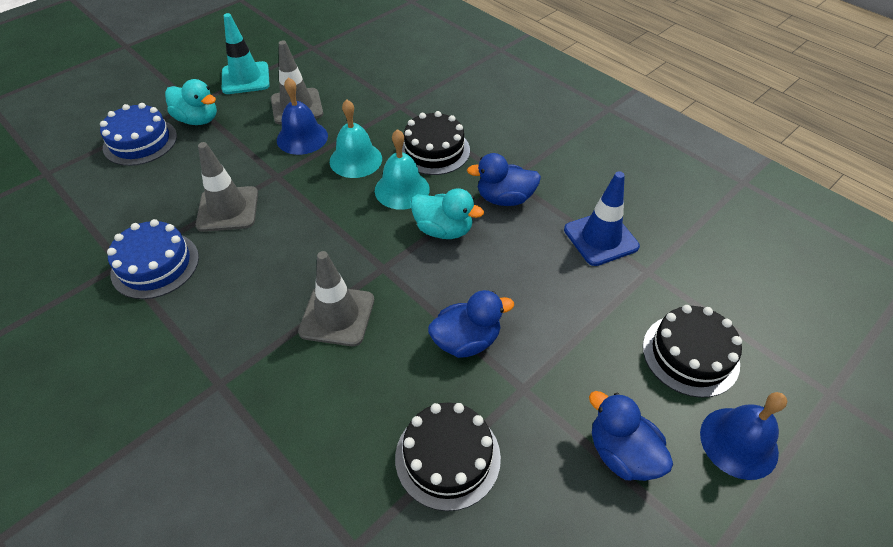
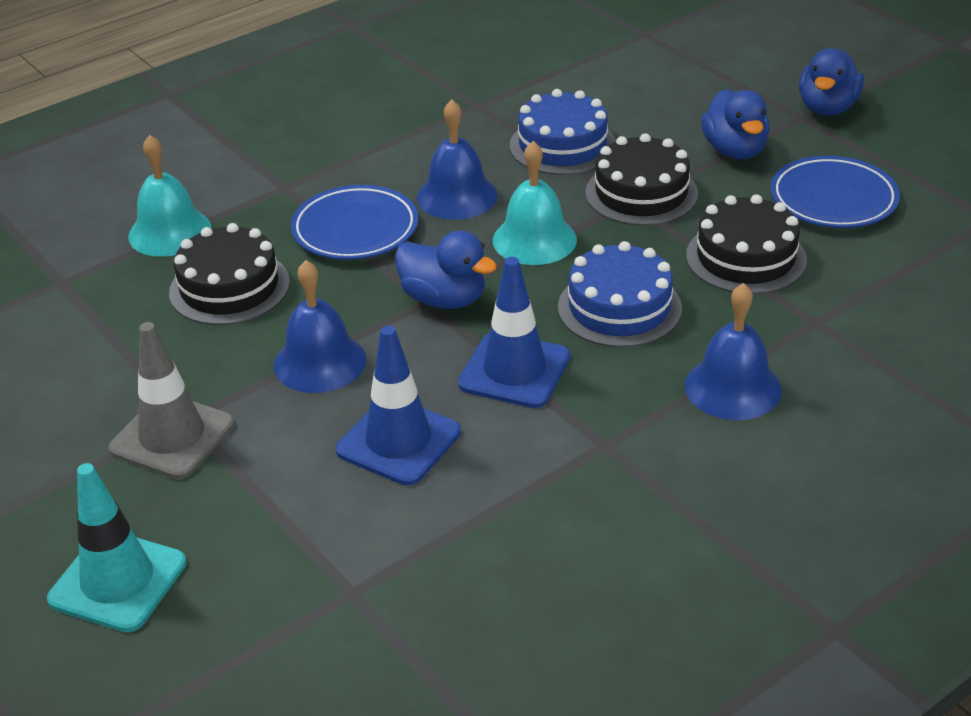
blue bell: 2 -> 3
blue plate: 0 -> 2
blue traffic cone: 1 -> 2
grey traffic cone: 3 -> 1
turquoise duck: 2 -> 0

